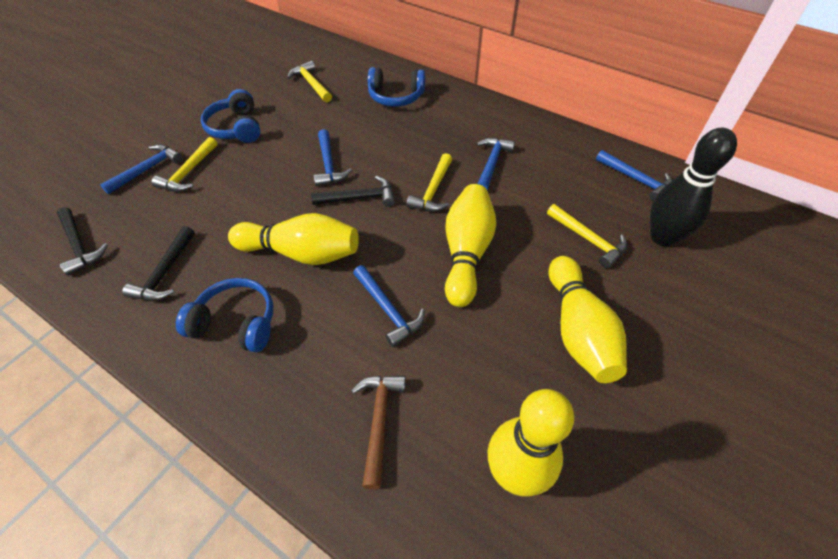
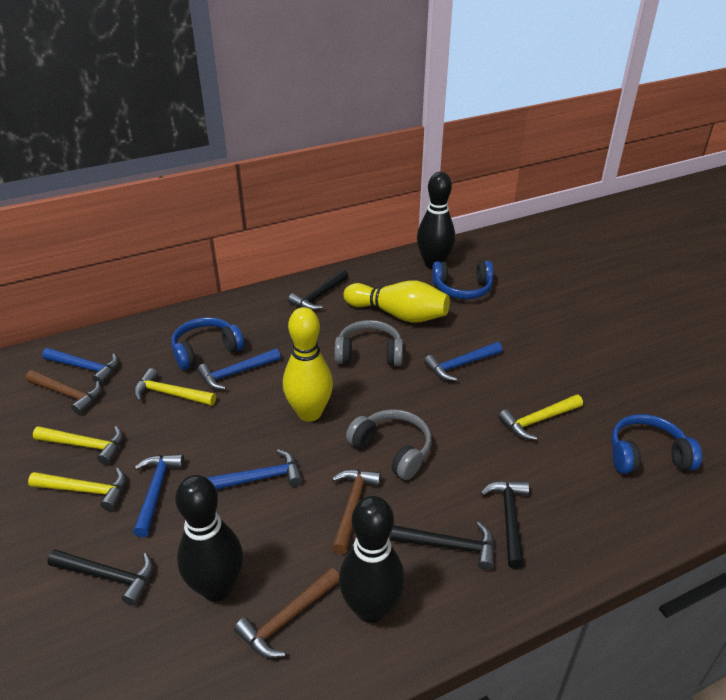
black bowling pin: 1 -> 3
black hammer: 3 -> 4
brown hammer: 1 -> 3
grey headphones: 0 -> 2
yellow bowling pin: 4 -> 2

